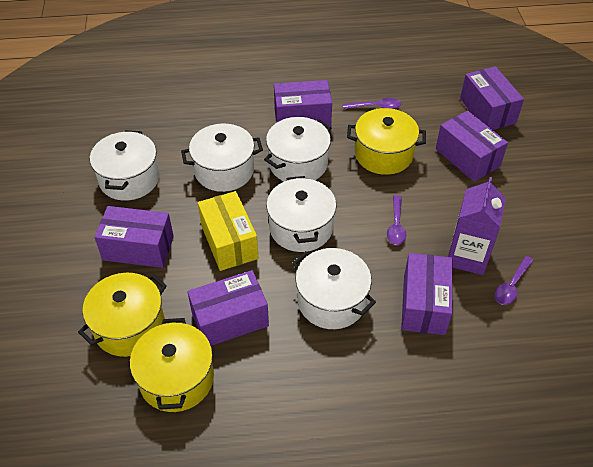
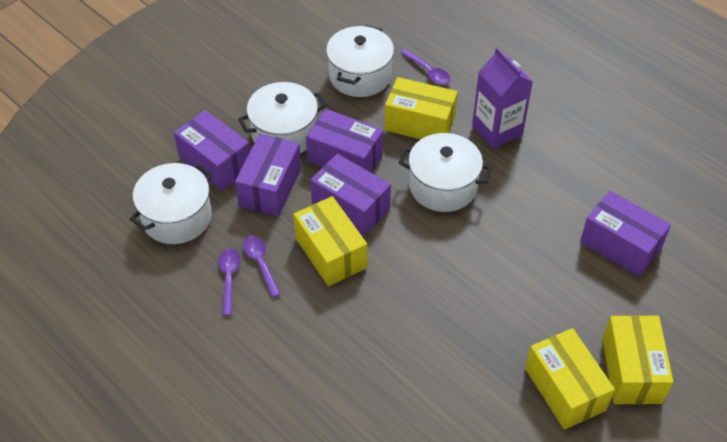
purple box: 6 -> 5
white pot: 5 -> 4
yellow box: 1 -> 4
yellow pot: 3 -> 0

